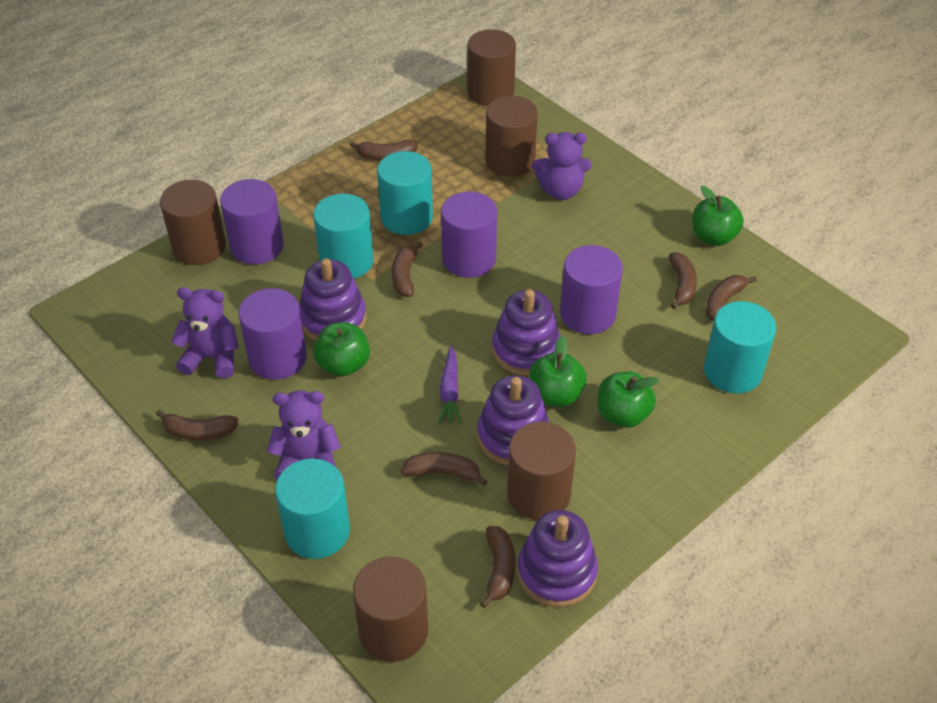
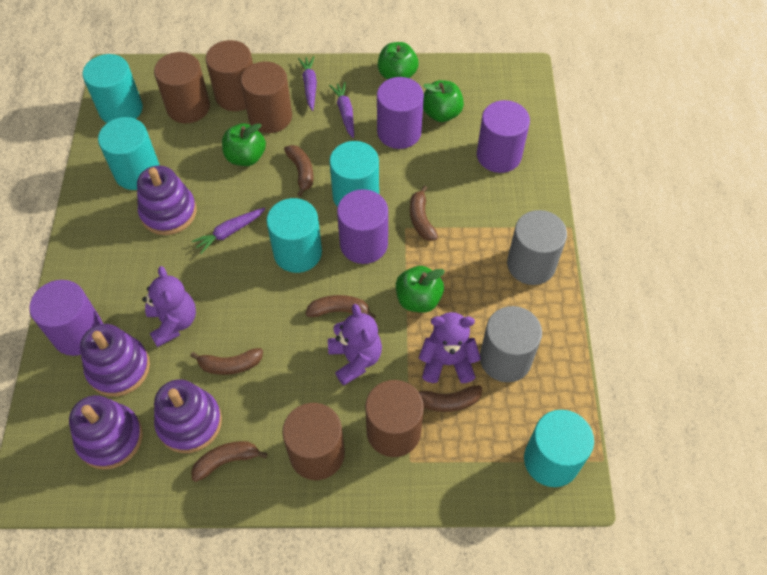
brown banana: 7 -> 6
grey cylinder: 0 -> 2
purple carrot: 1 -> 3
turquoise cylinder: 4 -> 5

